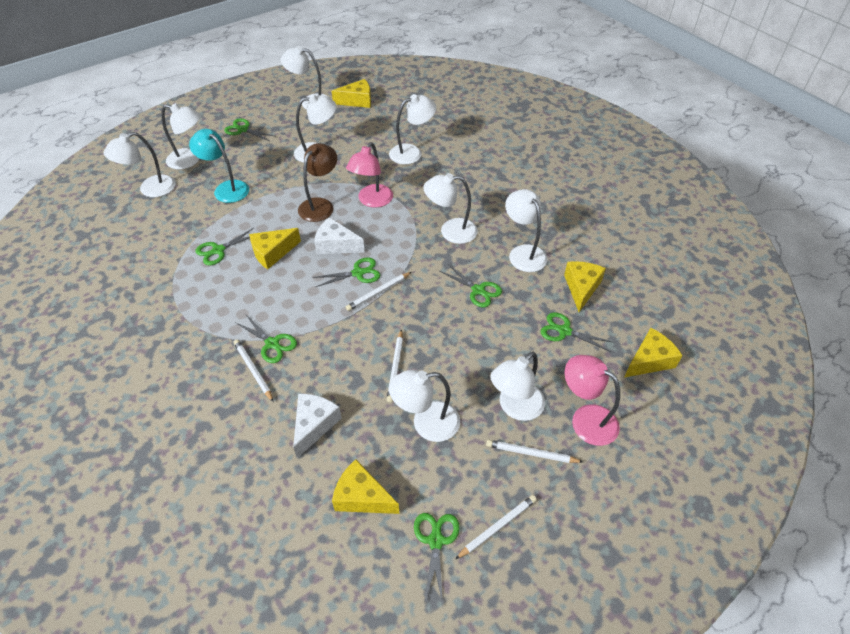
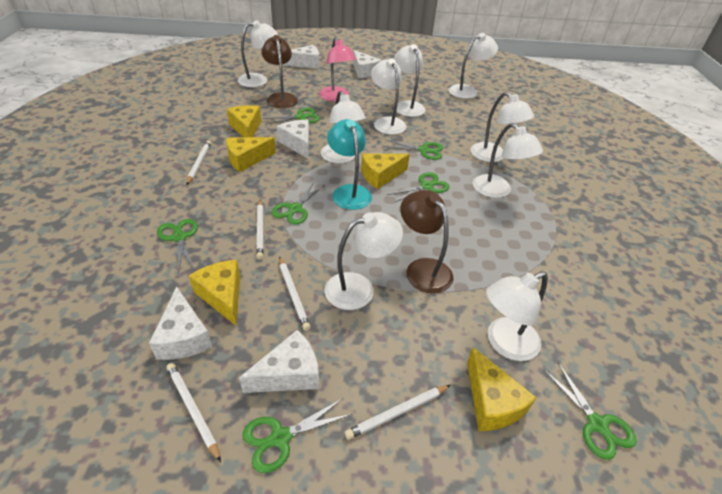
brown lamp: 1 -> 2
pink lamp: 2 -> 1
white cheese: 2 -> 5

